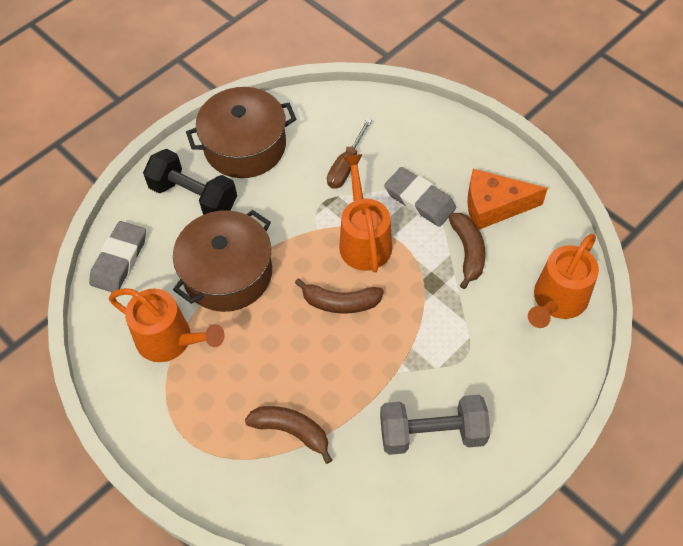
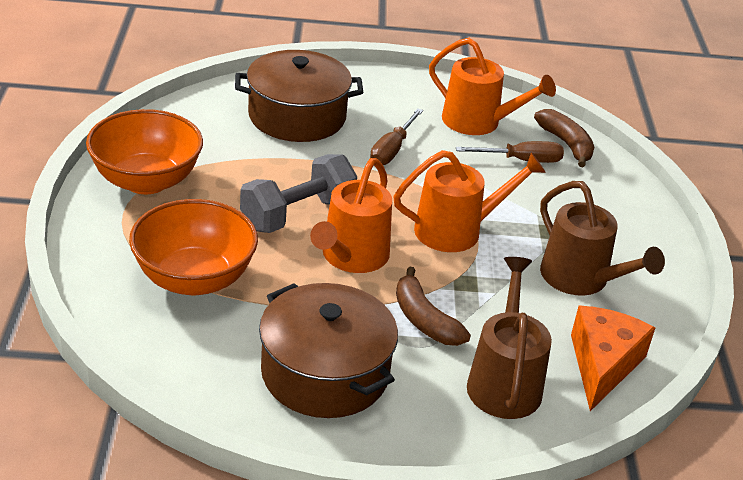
black dumbbell: 1 -> 0
brown banana: 3 -> 2
brown screwdriver: 1 -> 2
brown watering can: 0 -> 2
grey eraser: 2 -> 0
orange bowl: 0 -> 2

